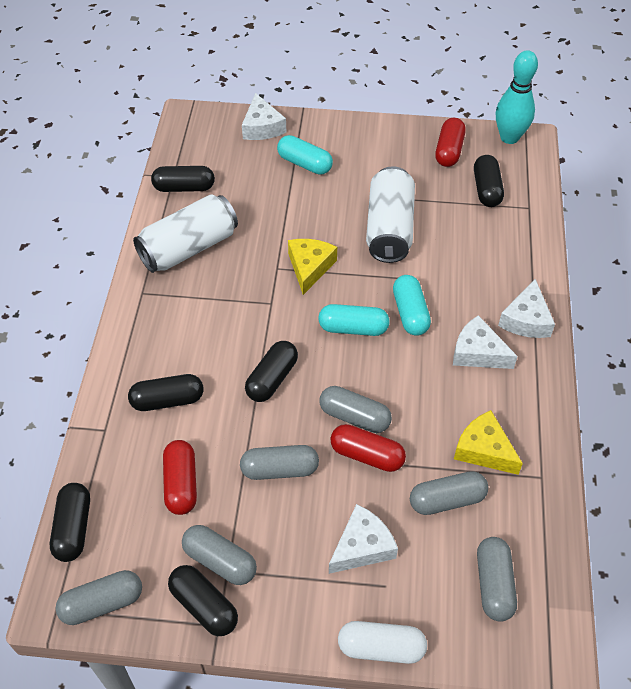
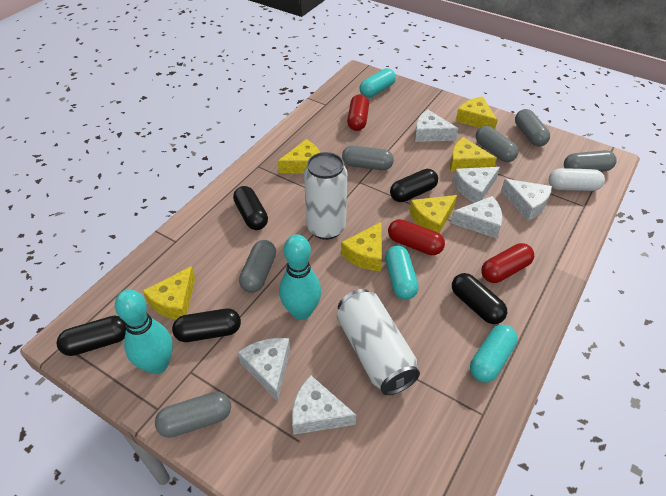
black capsule: 6 -> 5
turquoise bowling pin: 1 -> 2
white cheese: 4 -> 6
yellow cheese: 2 -> 6

